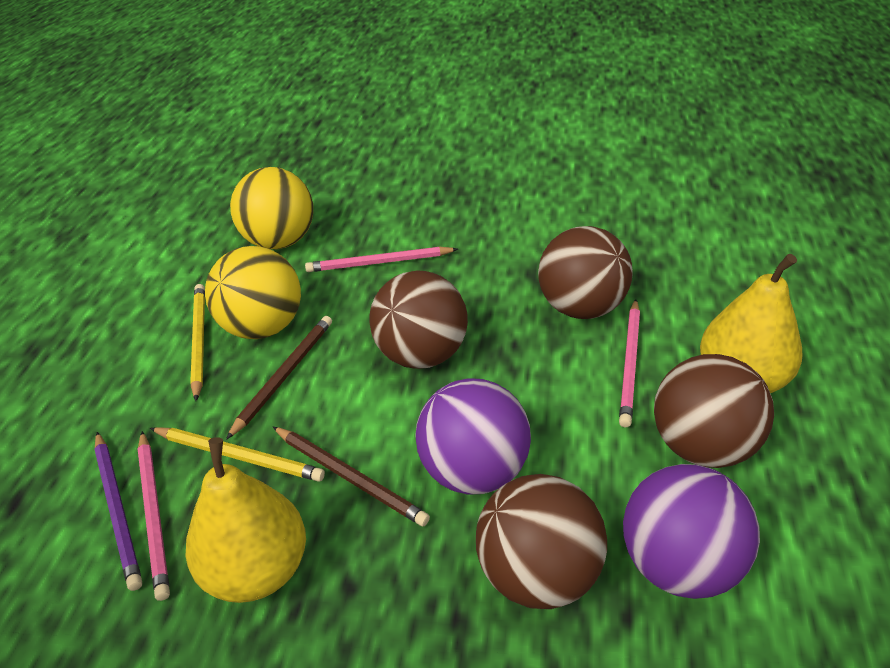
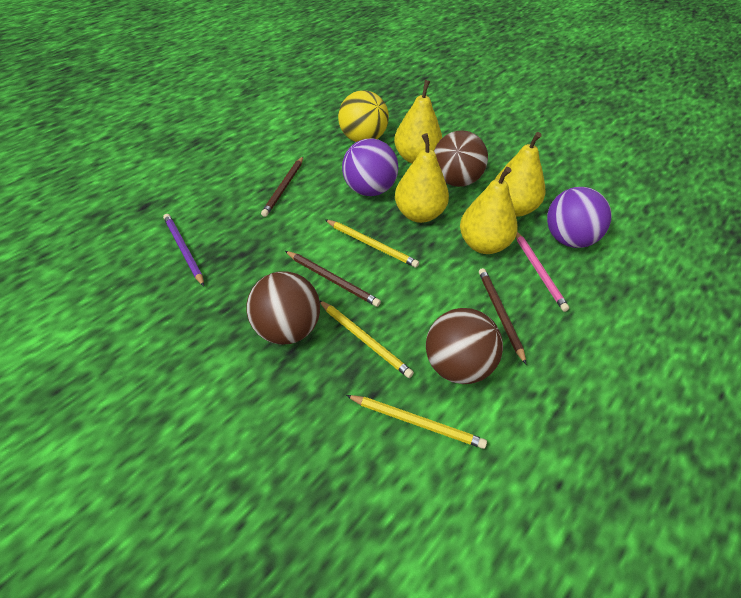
brown ball: 4 -> 3
brown pencil: 2 -> 3
pink pencil: 3 -> 1
yellow ball: 2 -> 1
yellow pear: 2 -> 4
yellow pencil: 2 -> 3

